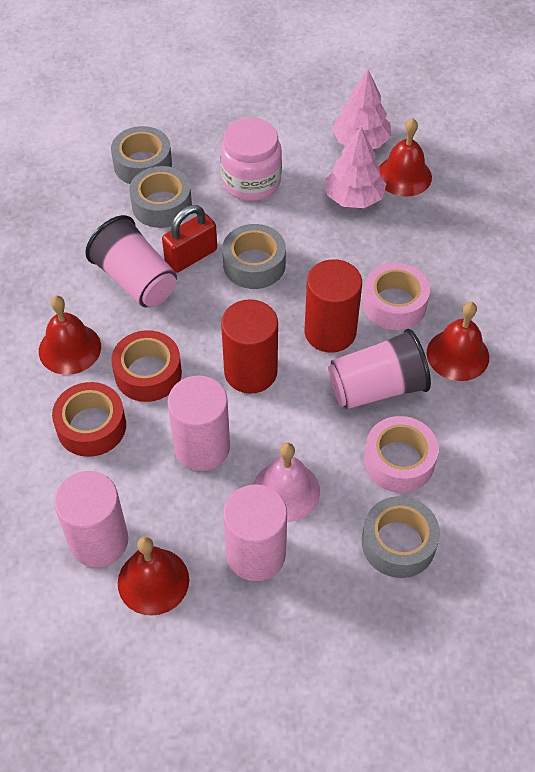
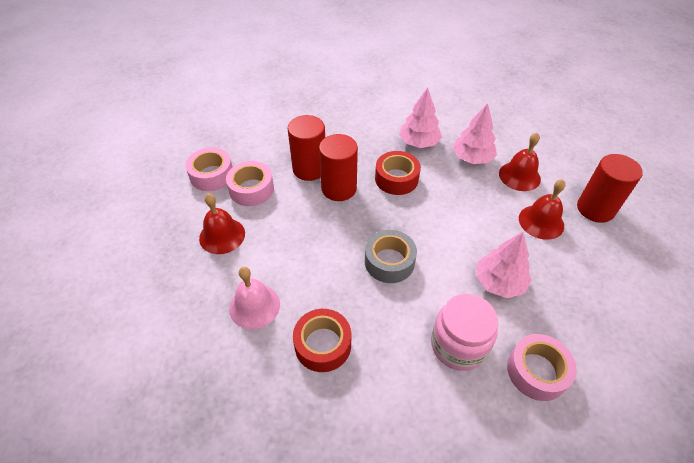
grey tape: 4 -> 1
pink cup: 2 -> 0
pink cylinder: 3 -> 0
pink tape: 2 -> 3
pink tree: 2 -> 3
red bell: 4 -> 3
red cylinder: 2 -> 3
red padlock: 1 -> 0

